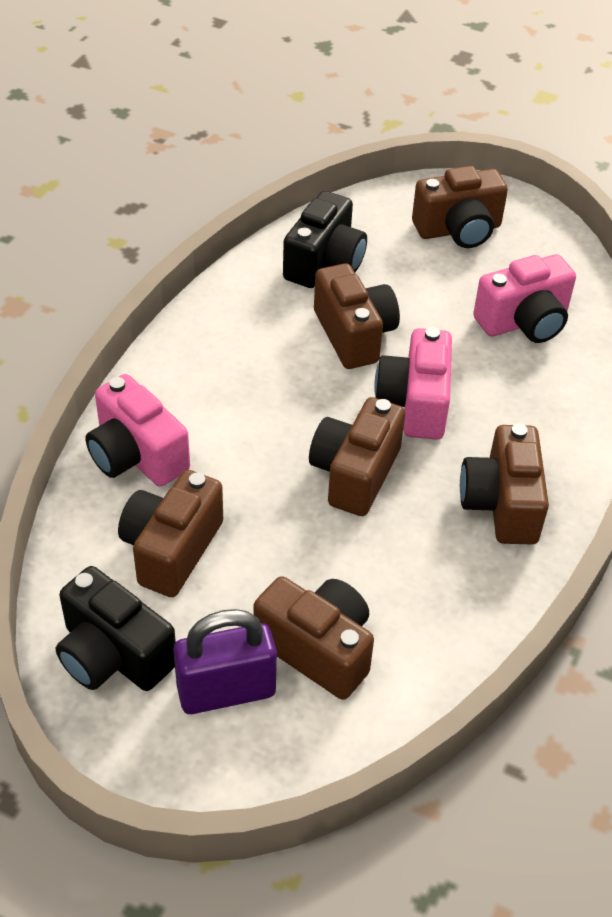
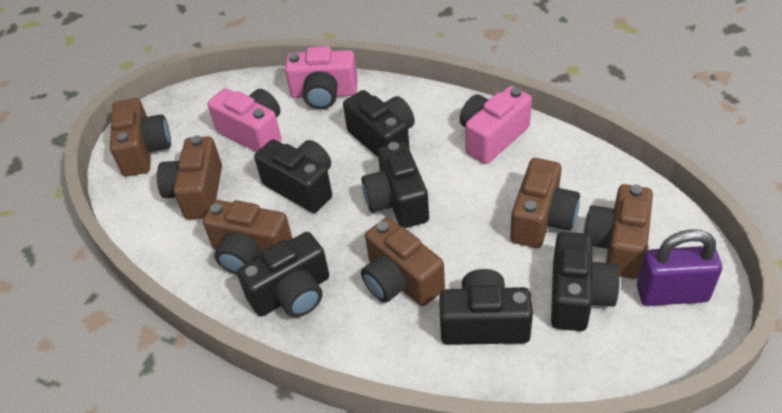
black camera: 2 -> 6

